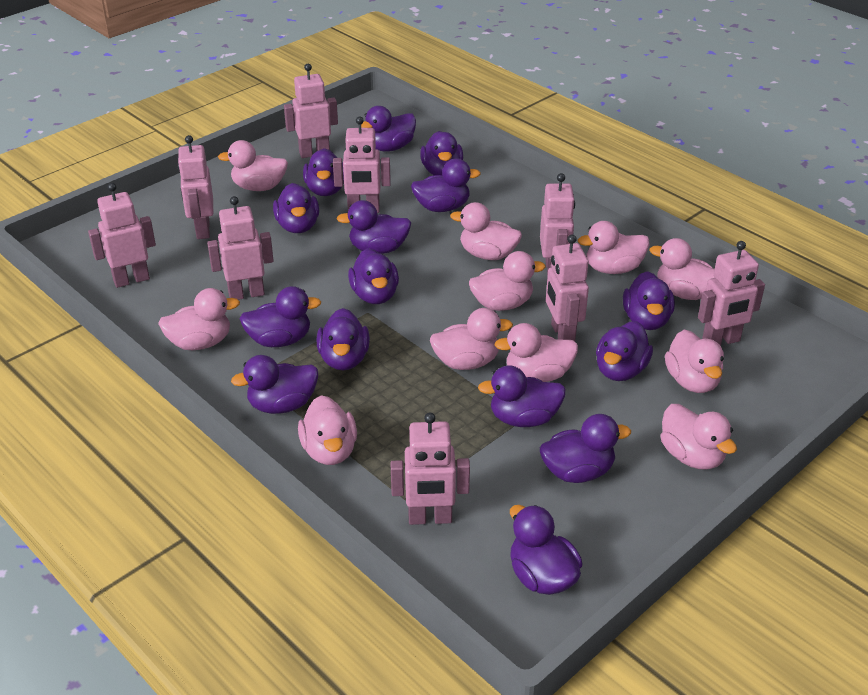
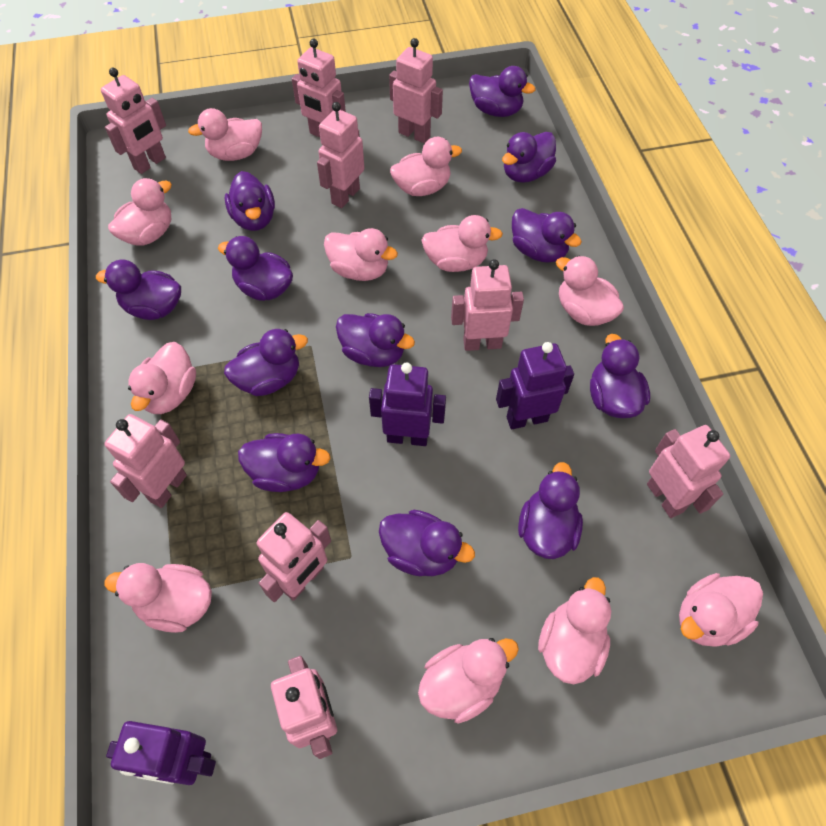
purple duck: 15 -> 12
purple robot: 0 -> 3

